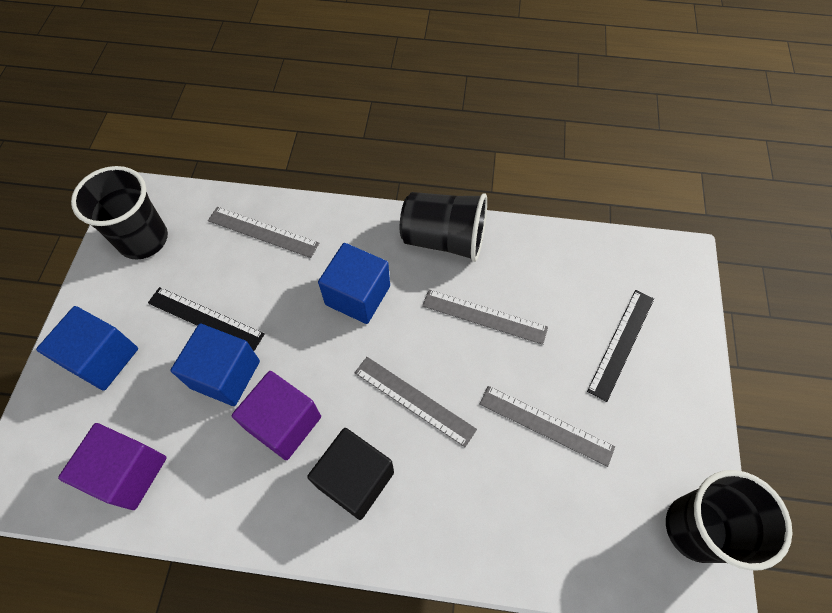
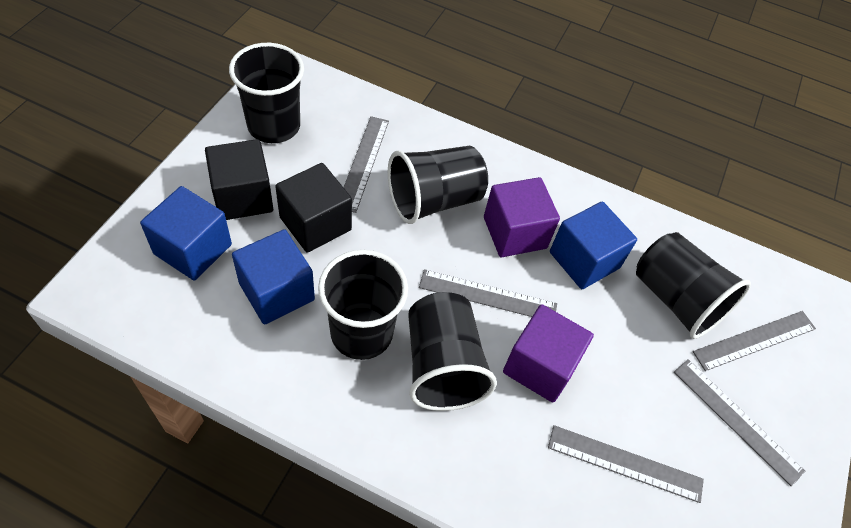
black cube: 1 -> 2
black cup: 3 -> 5
black ruler: 2 -> 0
grey ruler: 4 -> 5

